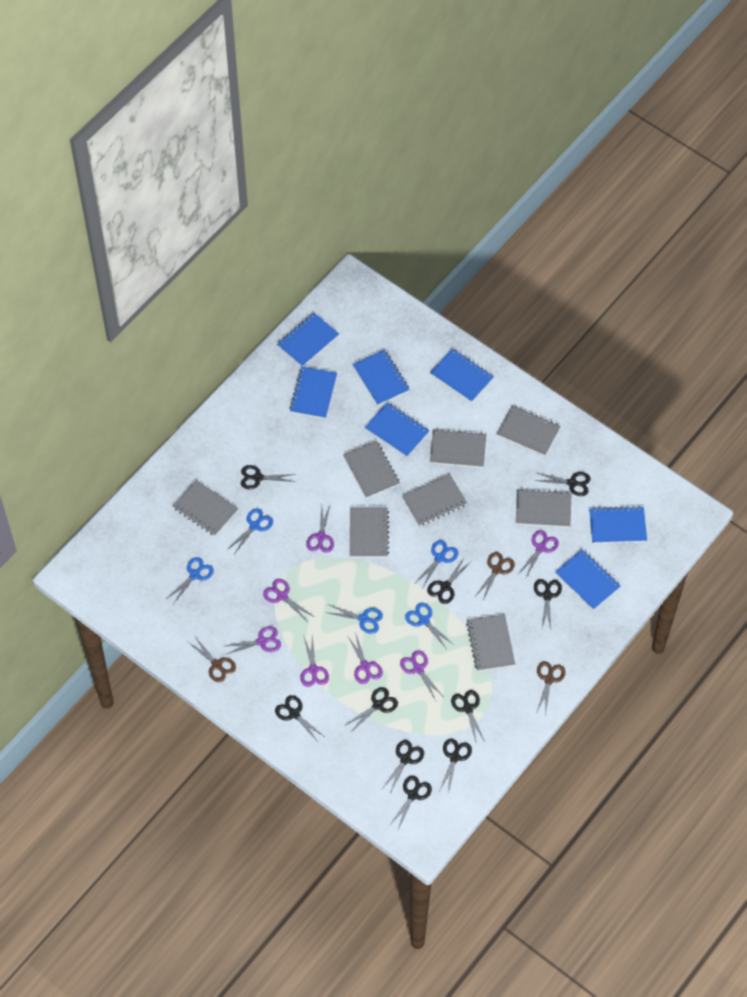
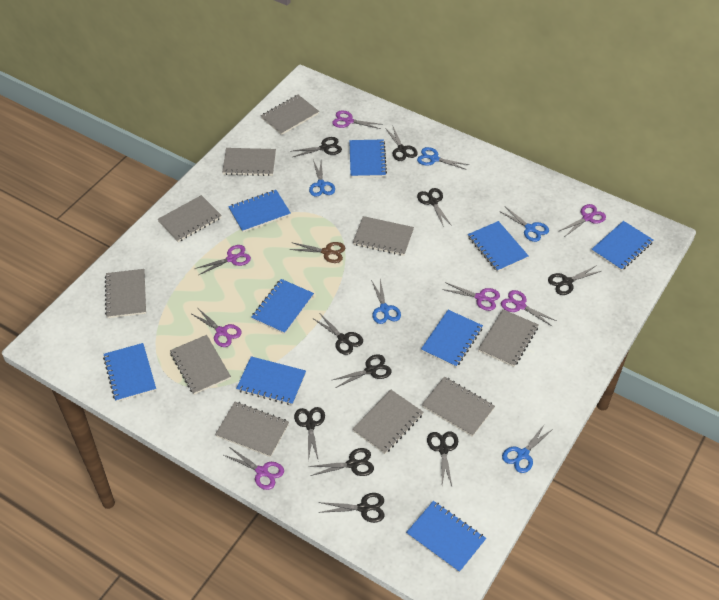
blue notebook: 7 -> 9
brown scissors: 3 -> 1
grey notebook: 8 -> 10

